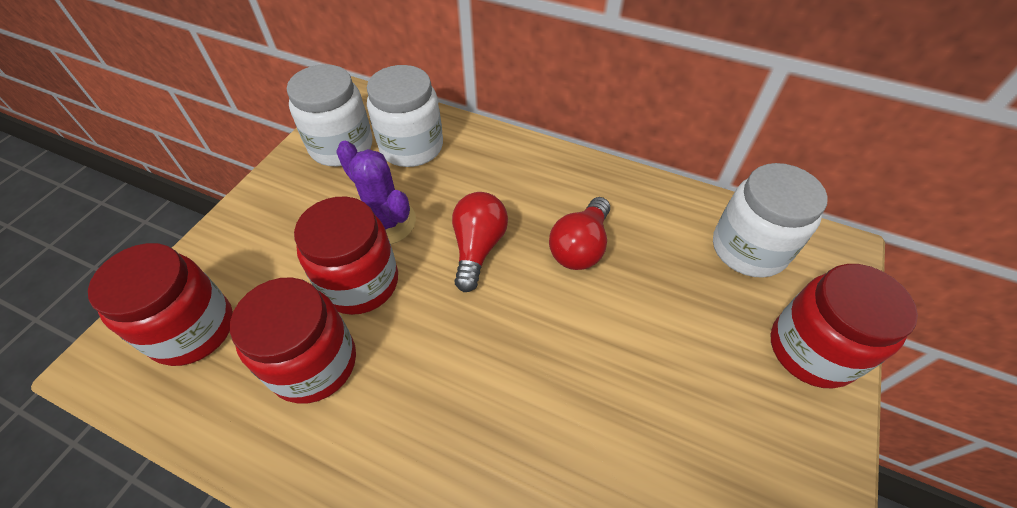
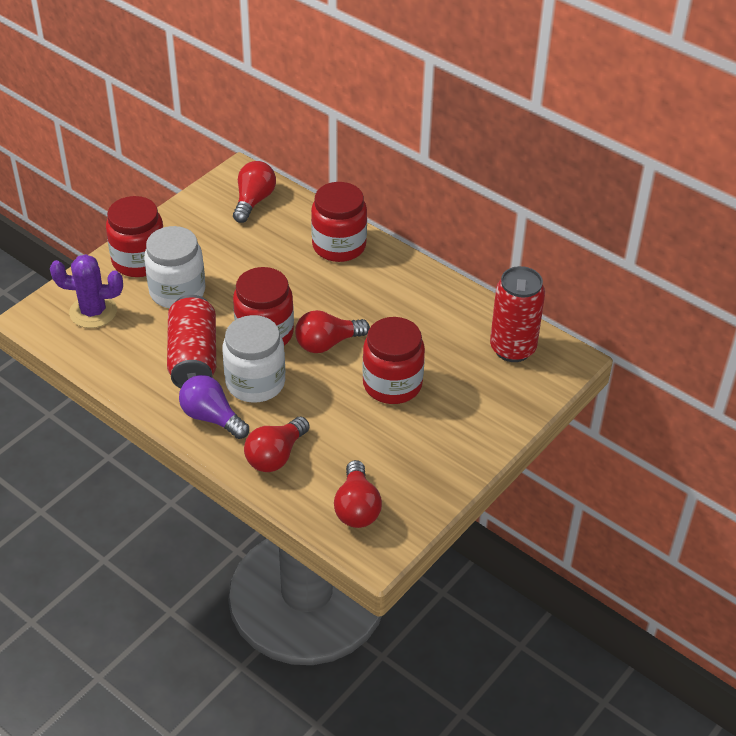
purple light bulb: 0 -> 1
red can: 0 -> 2
red light bulb: 2 -> 4
white jar: 3 -> 2

